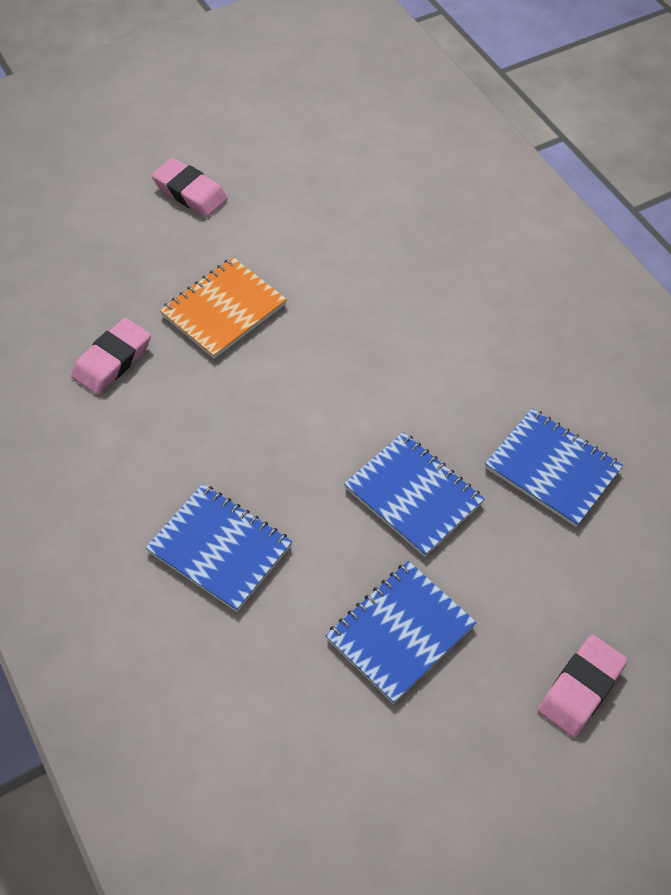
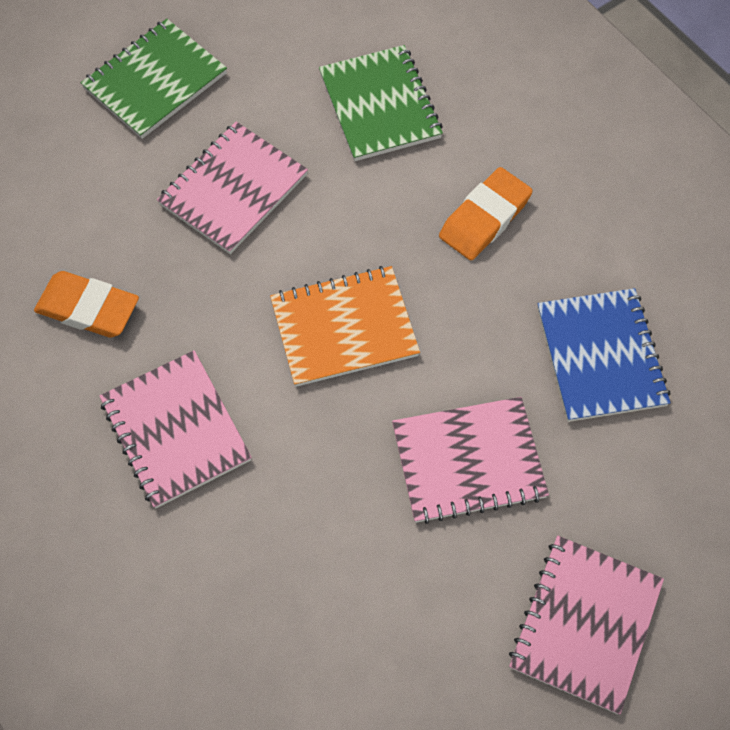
blue notebook: 4 -> 1
green notebook: 0 -> 2
orange eraser: 0 -> 2
pink eraser: 3 -> 0
pink notebook: 0 -> 4

